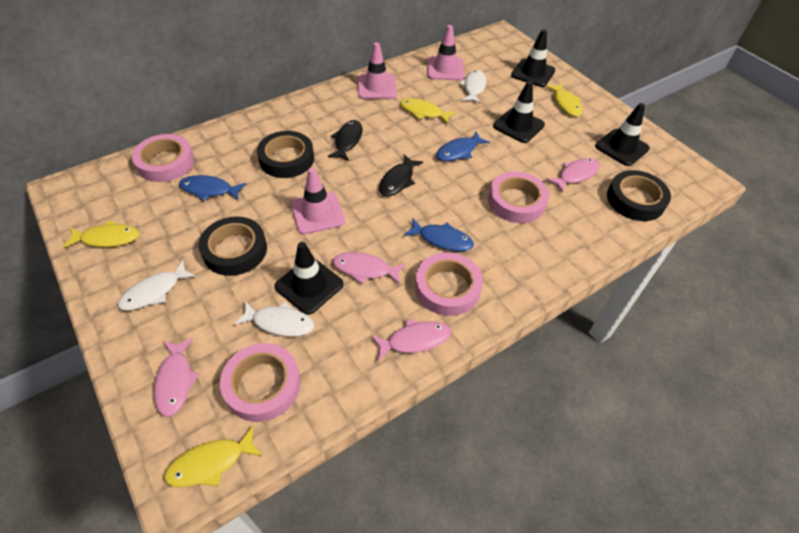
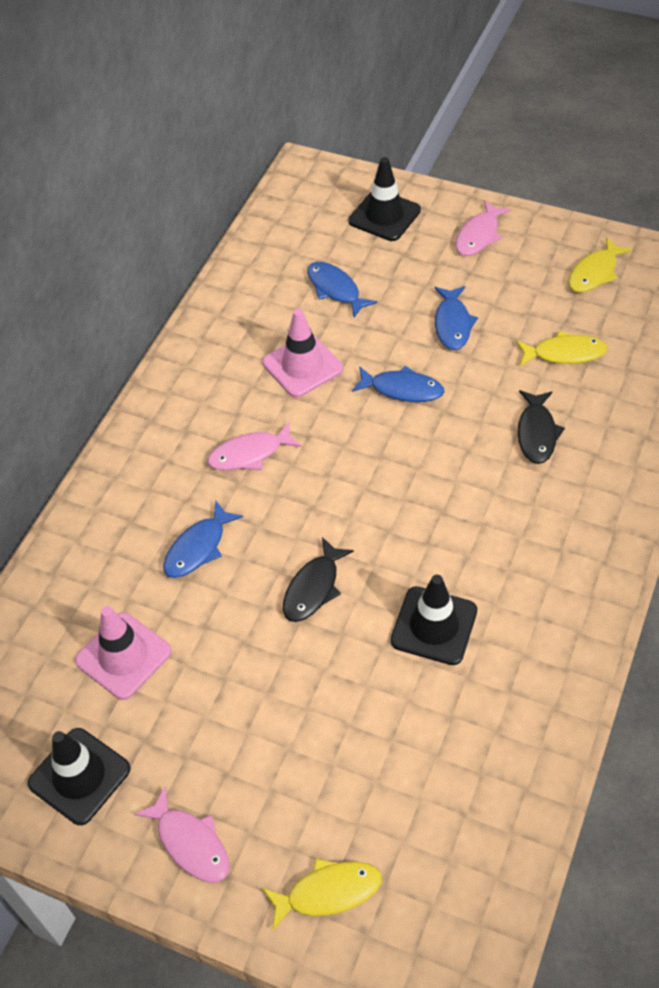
black tape: 3 -> 0
black traffic cone: 4 -> 3
blue fish: 3 -> 4
pink fish: 4 -> 3
pink tape: 4 -> 0
pink traffic cone: 3 -> 2
white fish: 3 -> 0
yellow fish: 4 -> 3

